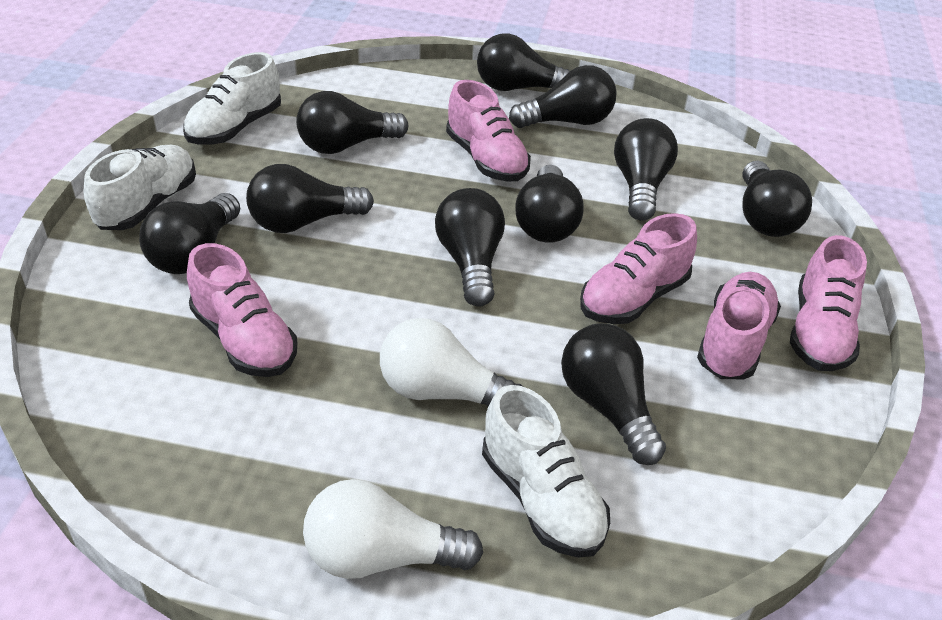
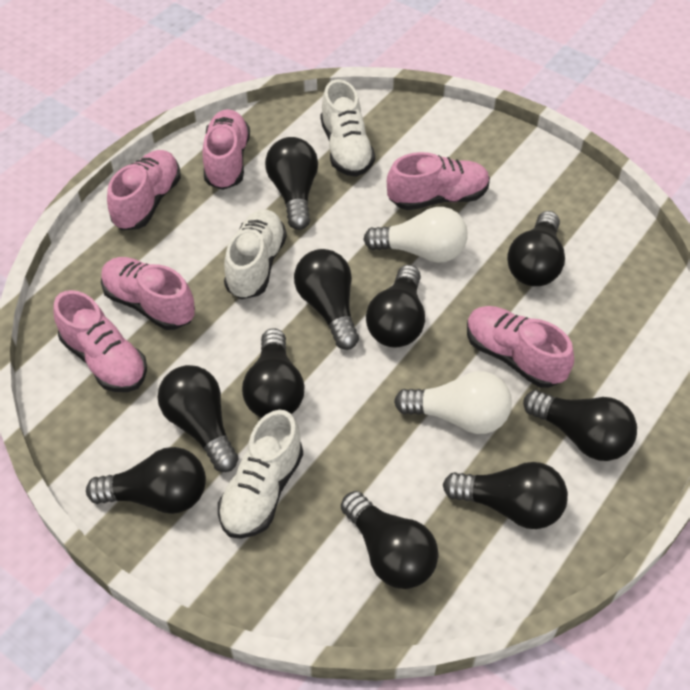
pink shoe: 5 -> 6

